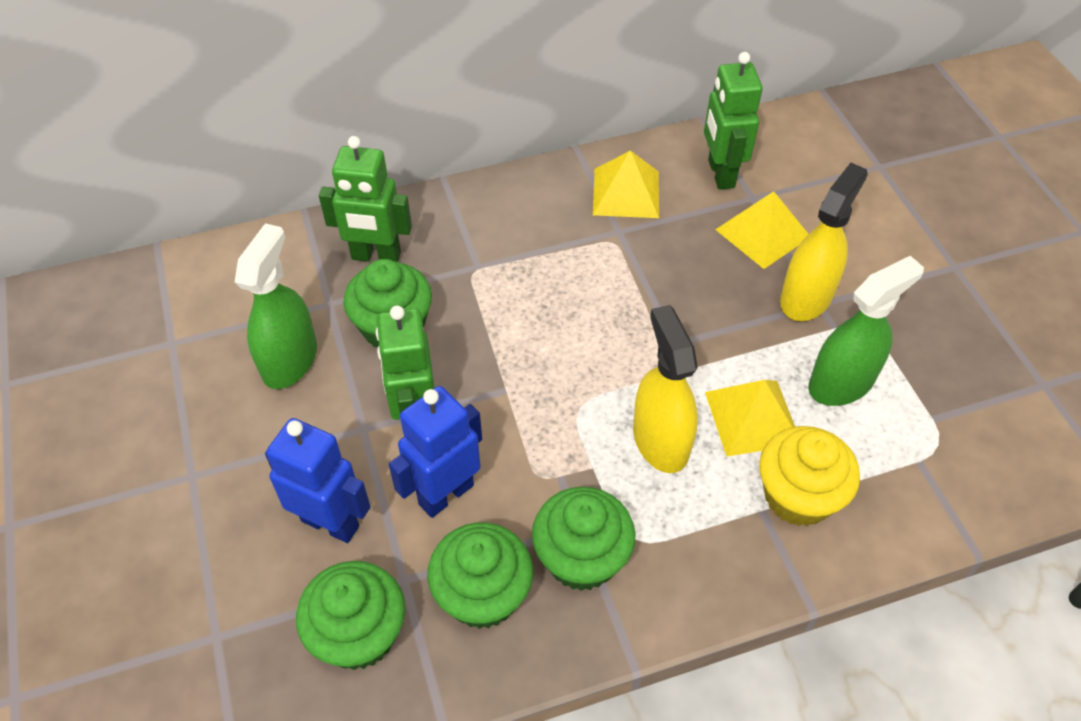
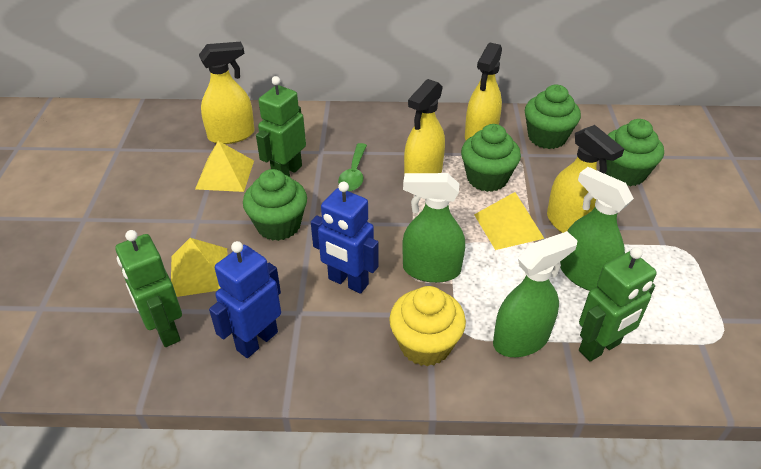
green spoon: 0 -> 1
green spray bottle: 2 -> 3
yellow spray bottle: 2 -> 4

